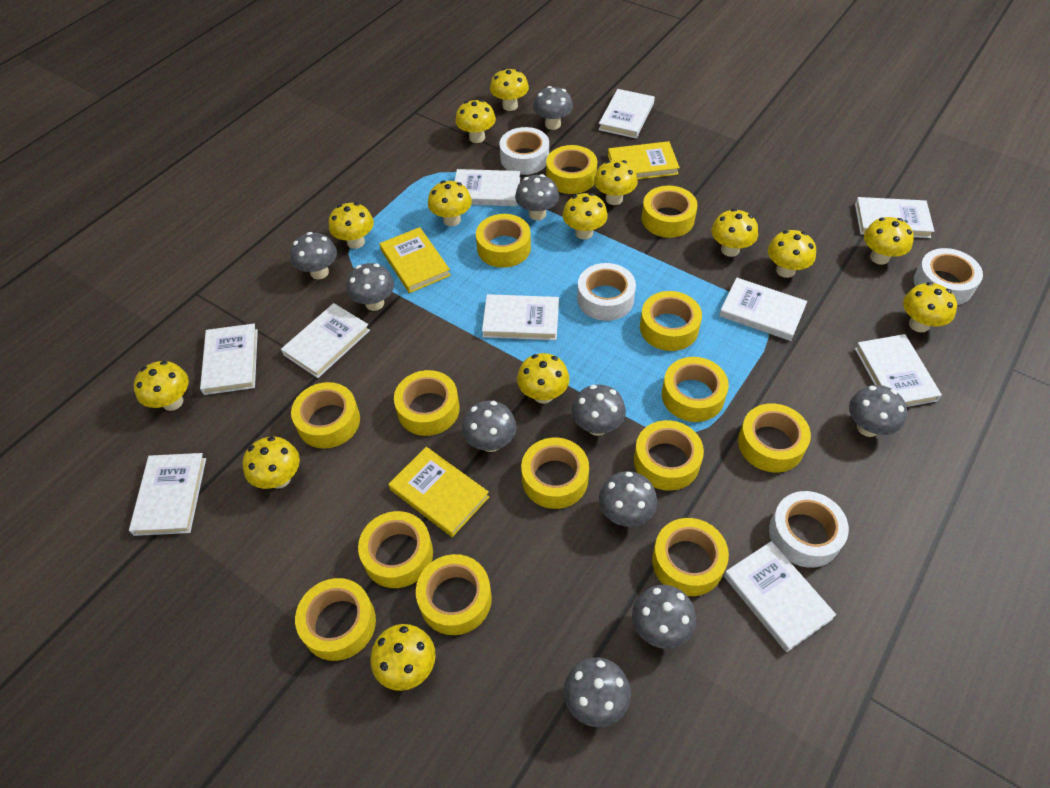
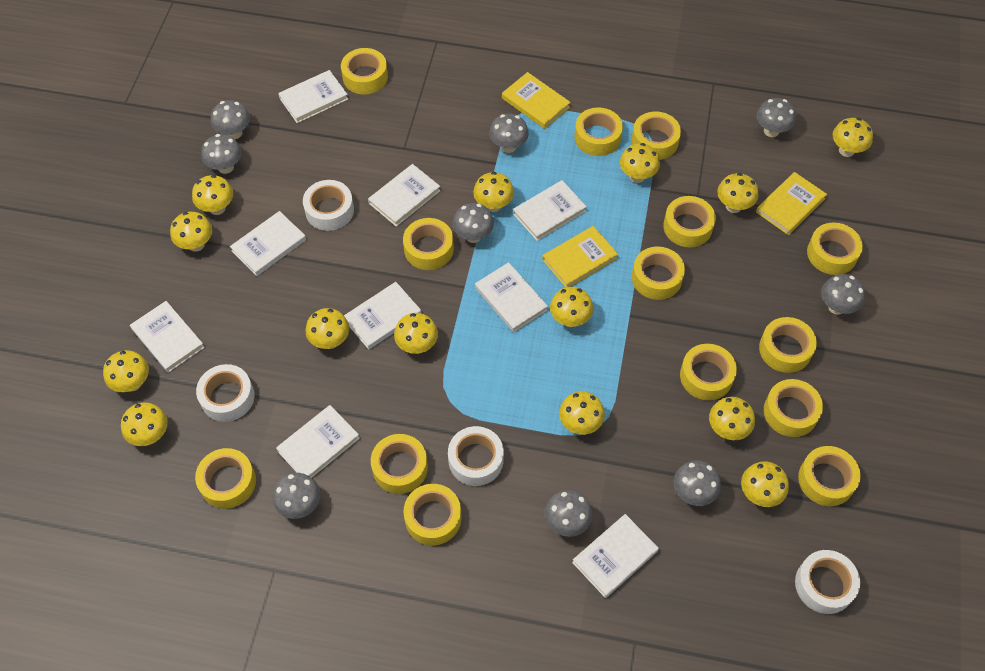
grey mushroom: 10 -> 9
white book: 10 -> 9

